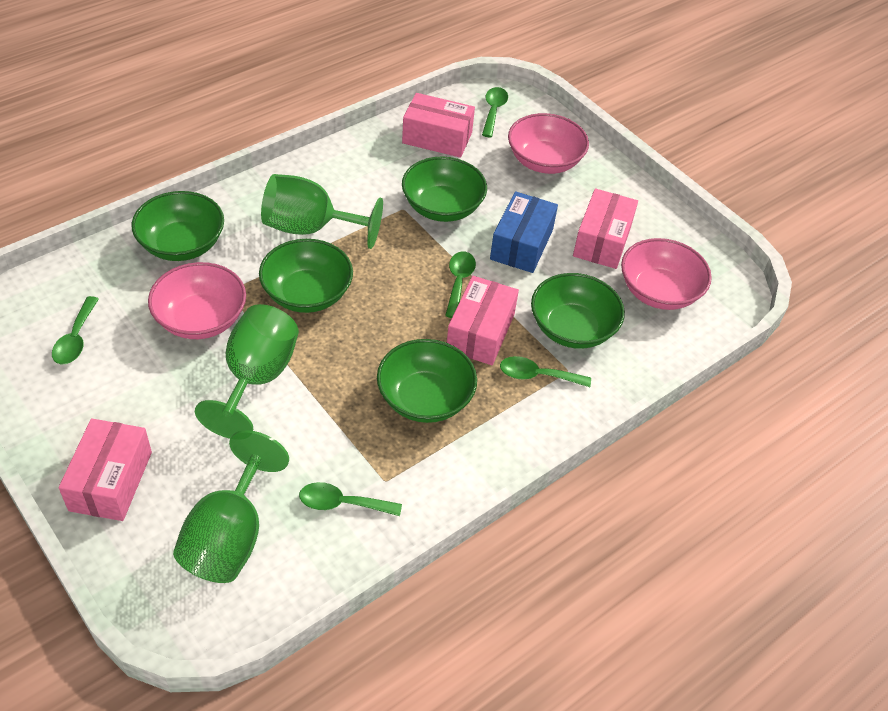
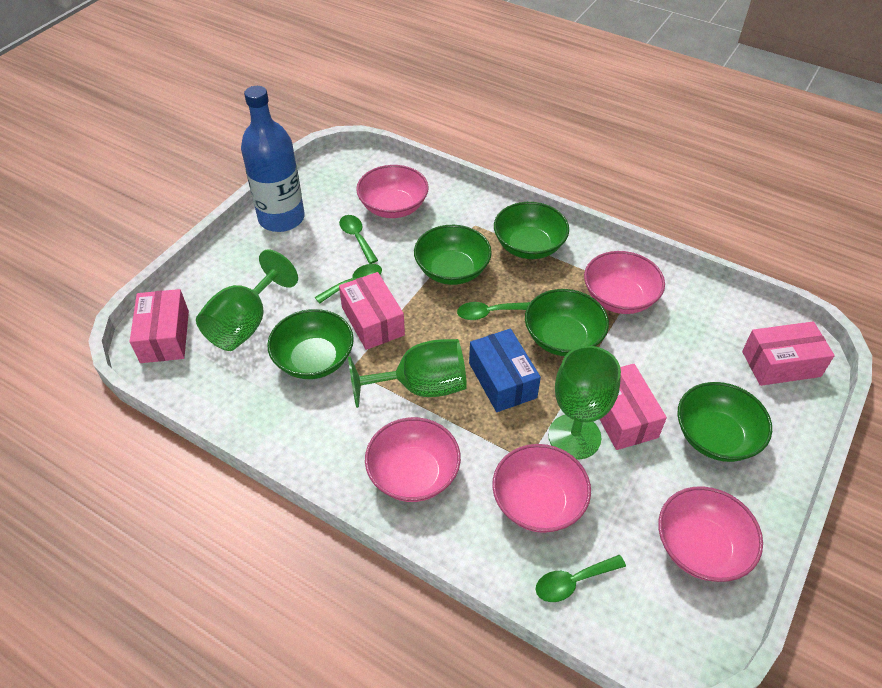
blue bottle: 0 -> 1
green spoon: 5 -> 4
pink bowl: 3 -> 5

